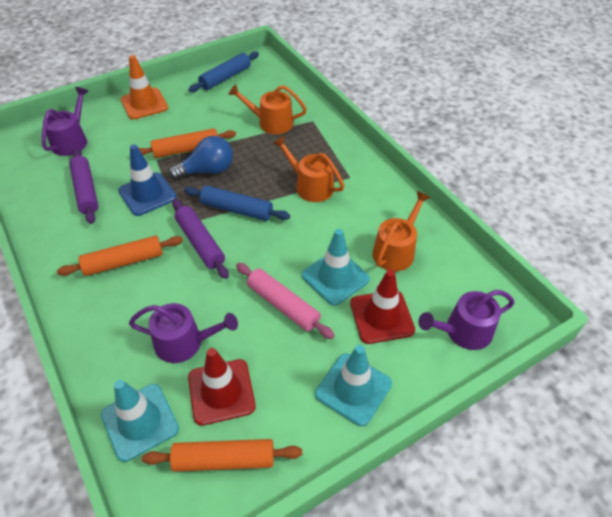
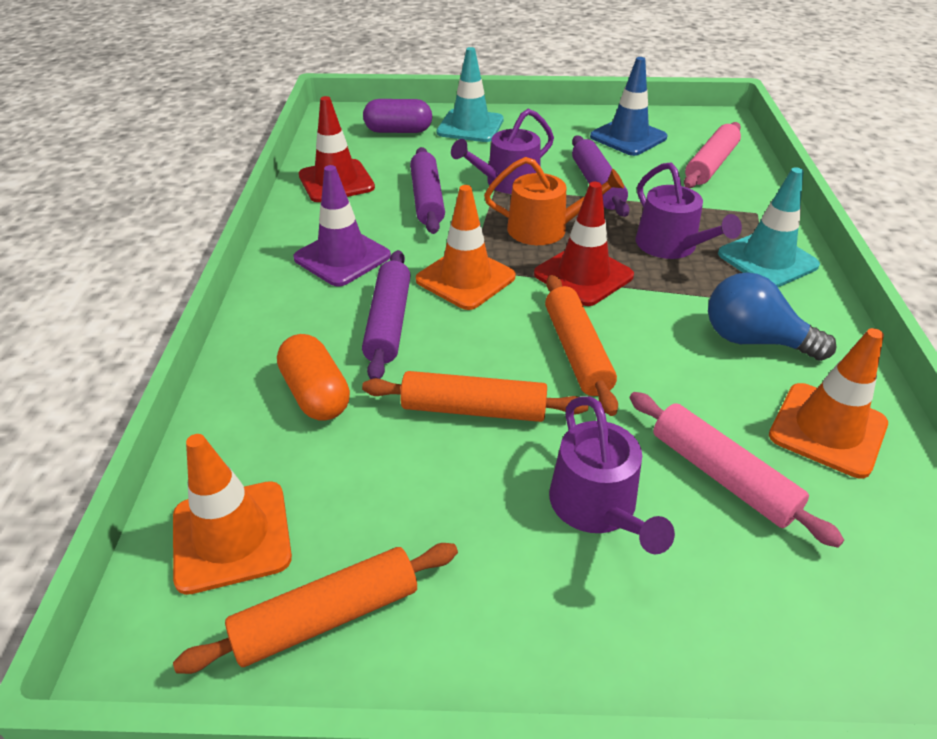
blue rolling pin: 2 -> 0
orange capsule: 0 -> 1
orange traffic cone: 1 -> 3
orange watering can: 3 -> 1
pink rolling pin: 1 -> 2
purple capsule: 0 -> 1
purple rolling pin: 2 -> 3
purple traffic cone: 0 -> 1
turquoise traffic cone: 3 -> 2

